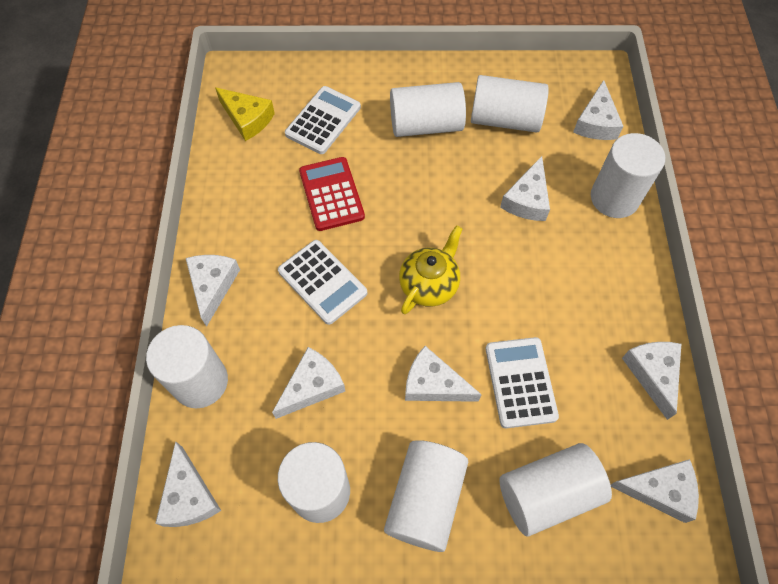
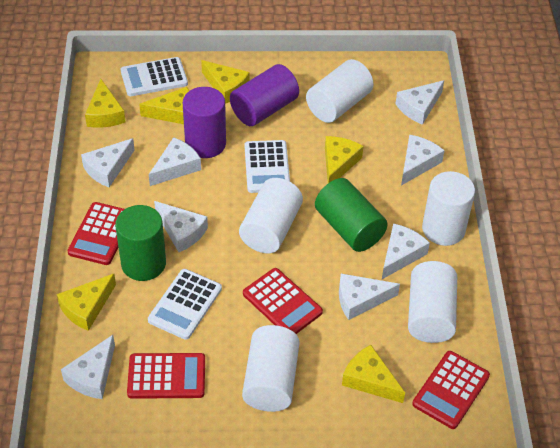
green cylinder: 0 -> 2
purple cylinder: 0 -> 2
red calculator: 1 -> 4
white cylinder: 7 -> 5
yellow cheese: 1 -> 6
yellow teapot: 1 -> 0

